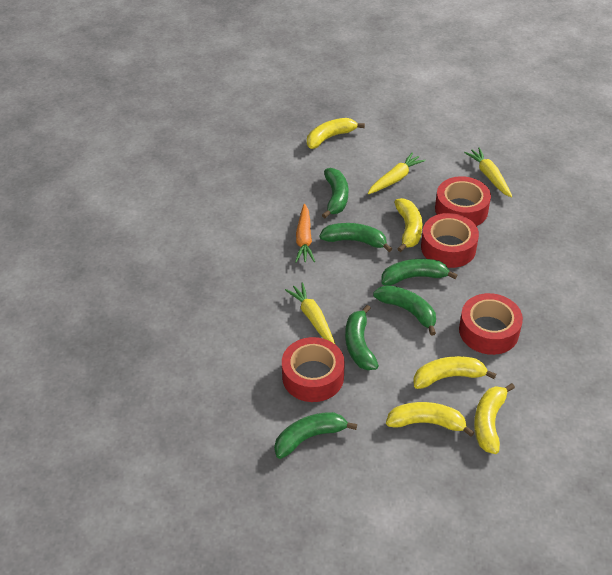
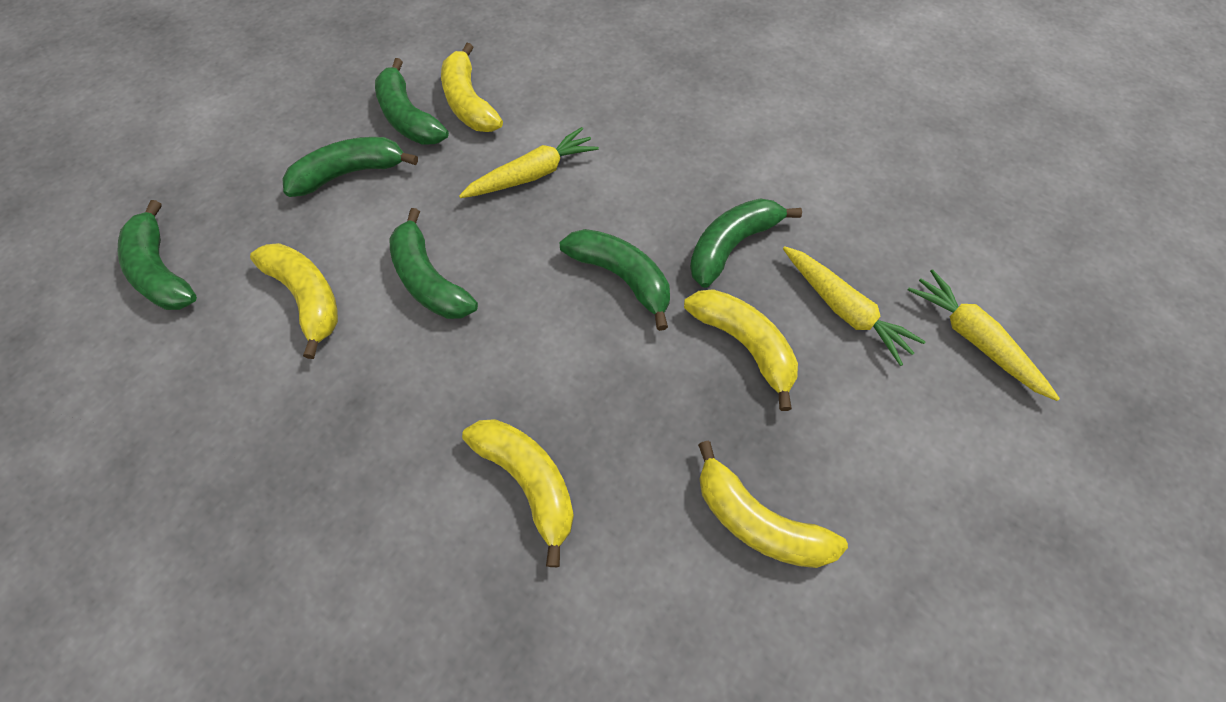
orange carrot: 1 -> 0
red tape: 4 -> 0

